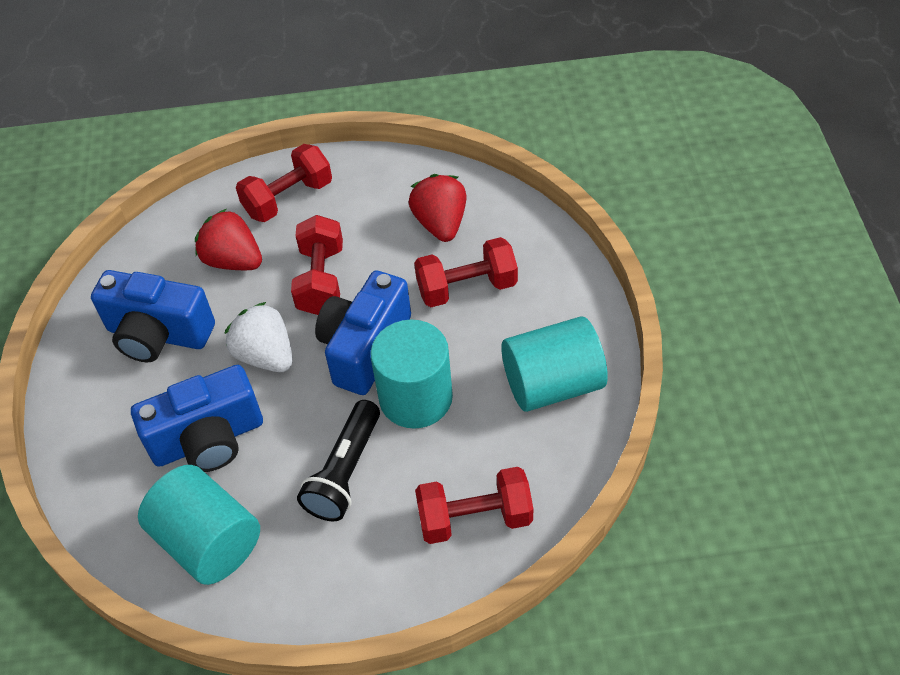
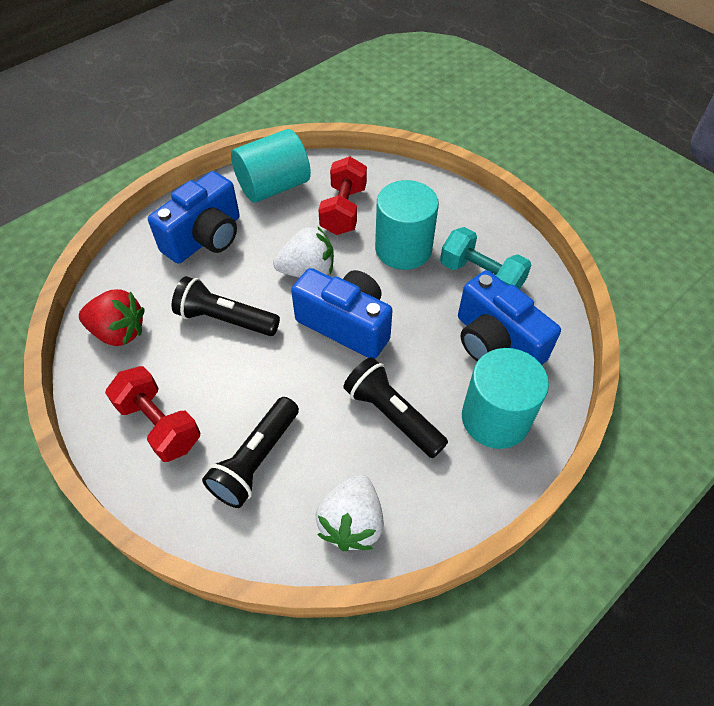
black flashlight: 1 -> 3
red dumbbell: 4 -> 2
red strawberry: 2 -> 1
turquoise dumbbell: 0 -> 1
white strawberry: 1 -> 2

